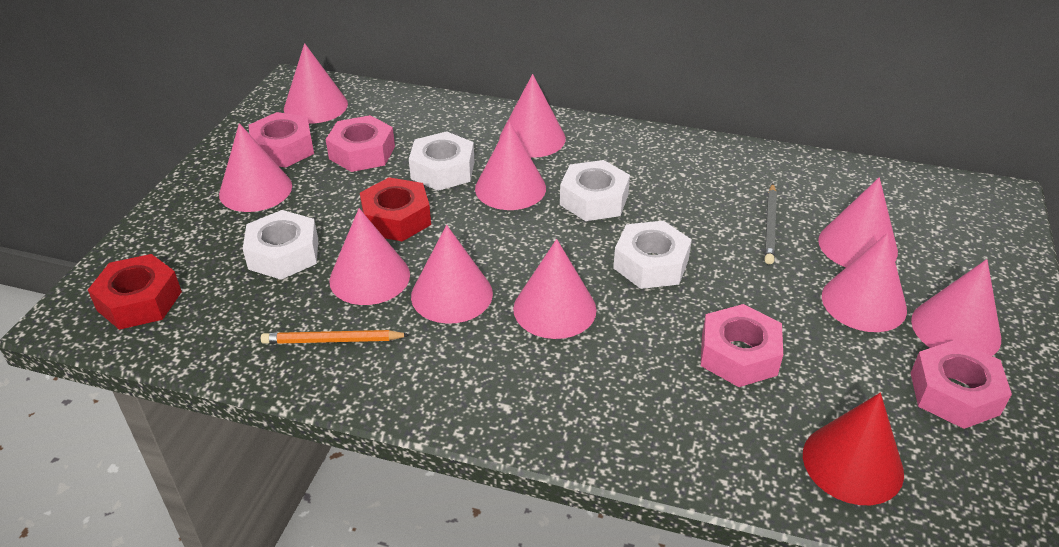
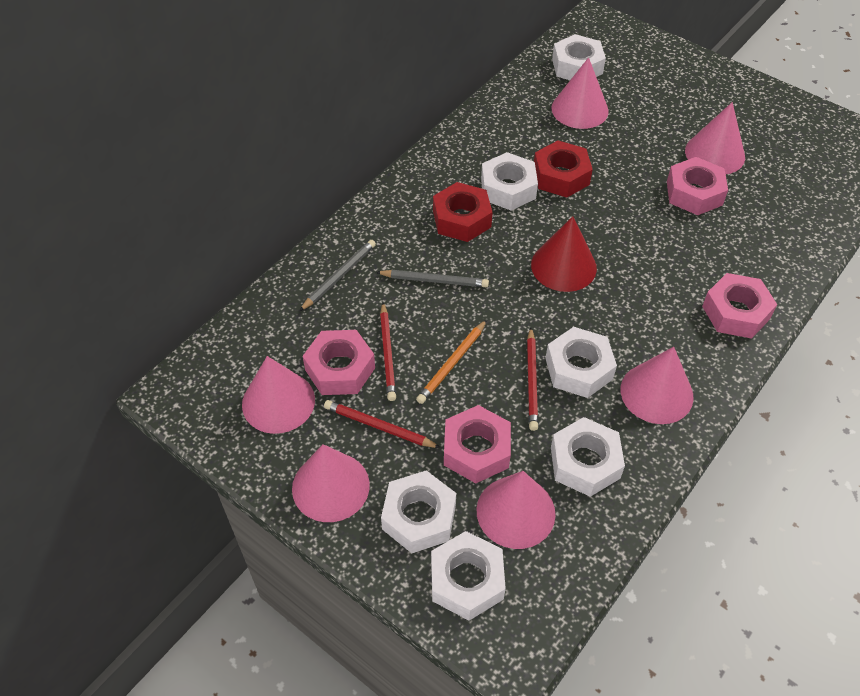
grey pencil: 1 -> 2
pink cone: 10 -> 6
red pencil: 0 -> 3
white nut: 4 -> 6

